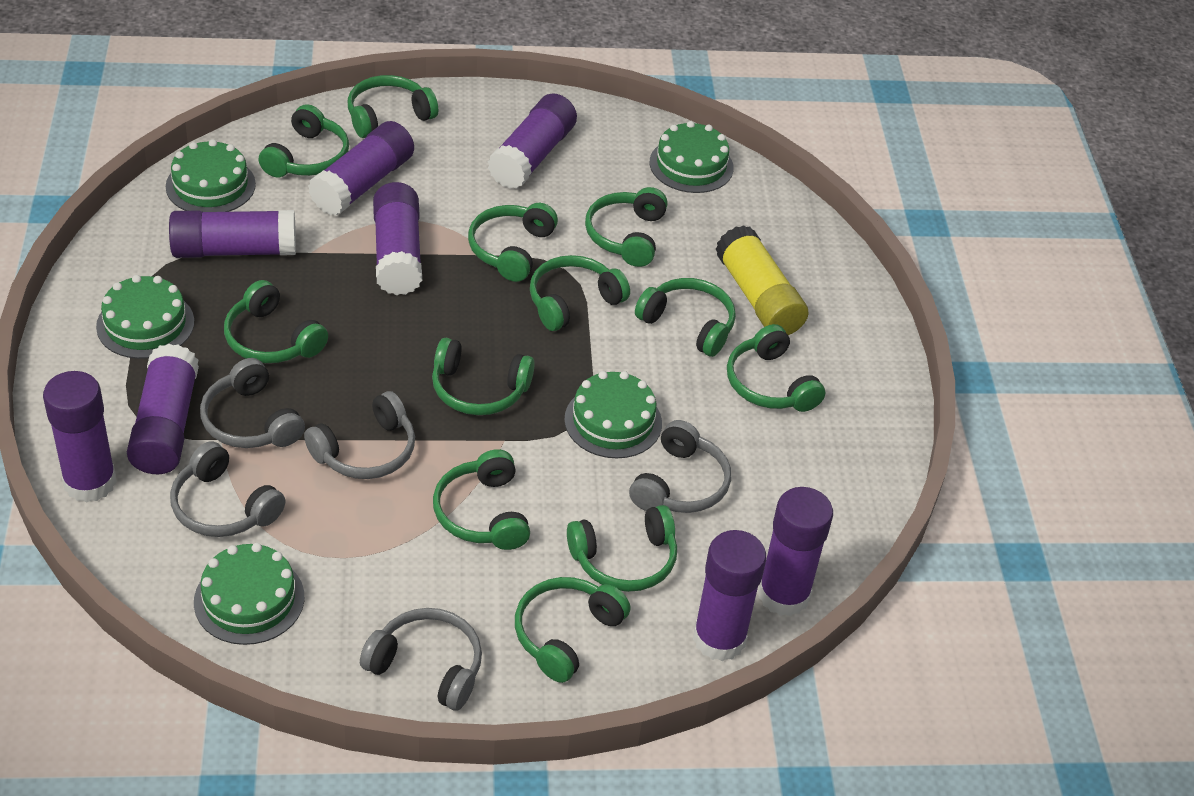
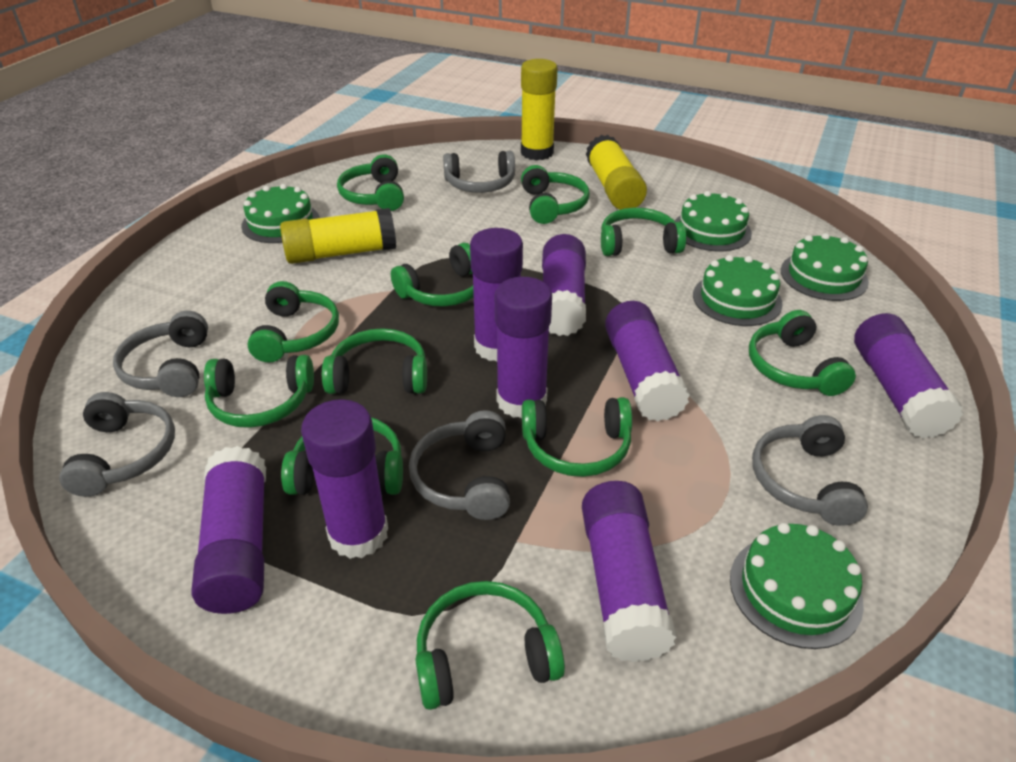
green headphones: 12 -> 11
yellow glue stick: 1 -> 3

